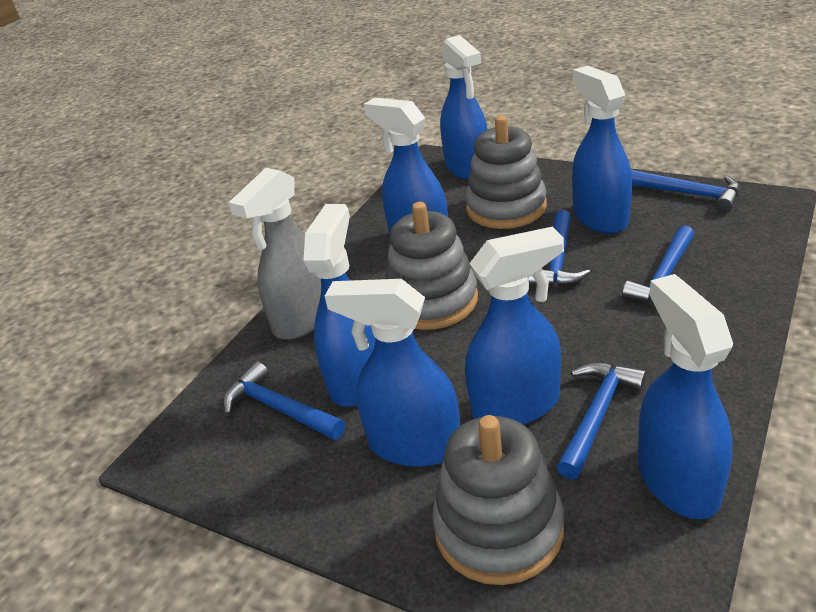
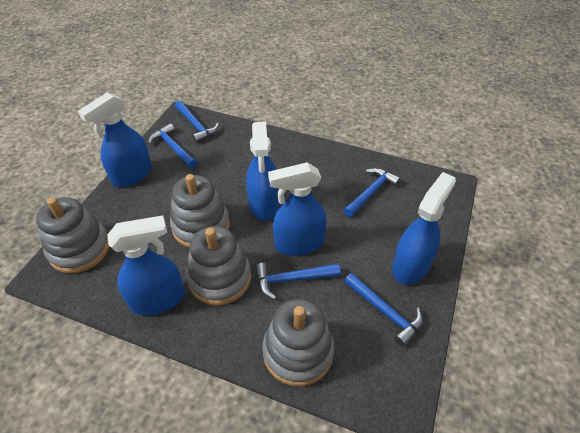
blue spray bottle: 7 -> 5
grey spray bottle: 1 -> 0
grey stacking toy: 3 -> 4

